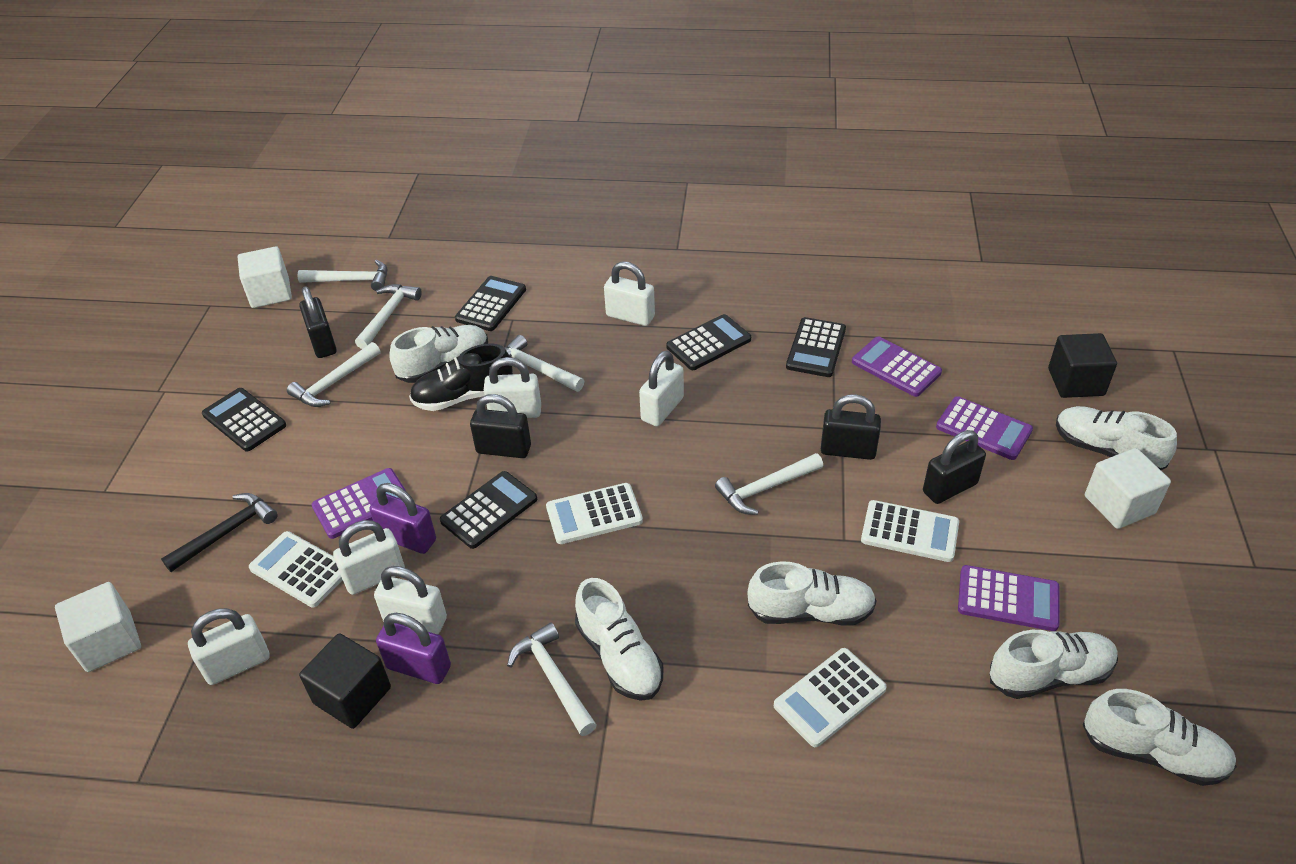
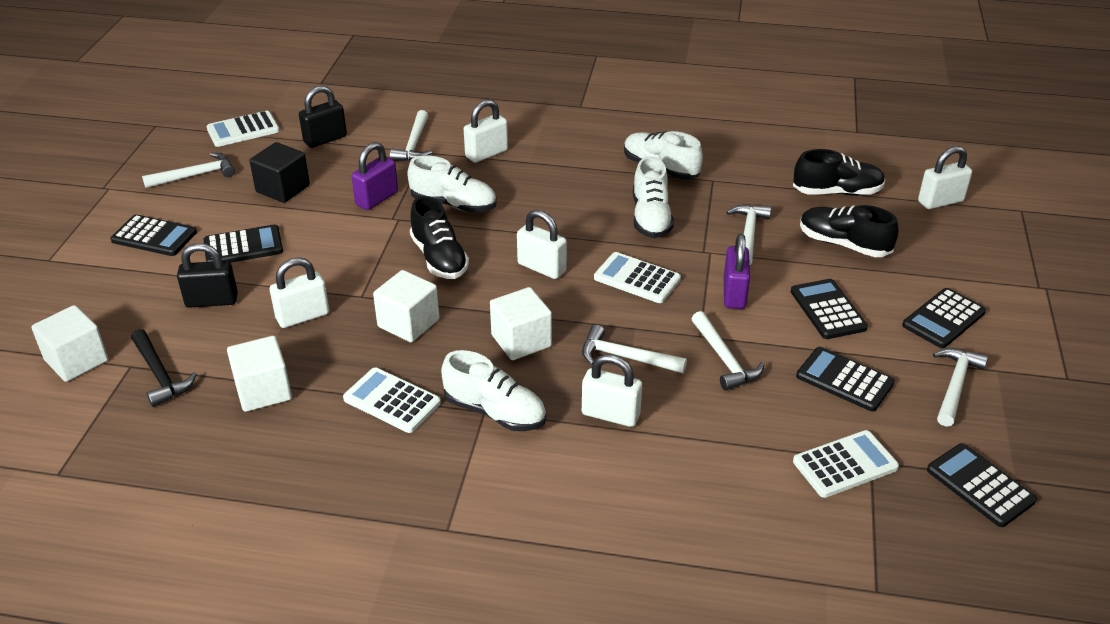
black calculator: 5 -> 6
black cube: 2 -> 1
black padlock: 4 -> 2
black shoe: 1 -> 3
purple calculator: 4 -> 0
white cube: 3 -> 4
white padlock: 6 -> 5
white shoe: 6 -> 4

